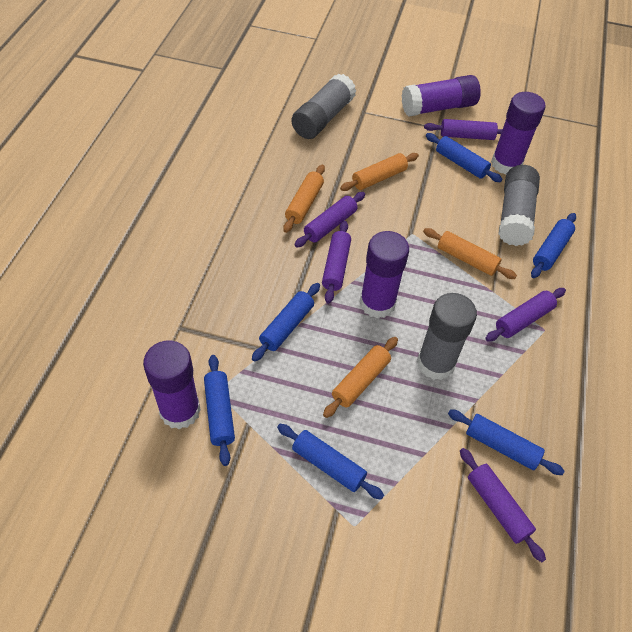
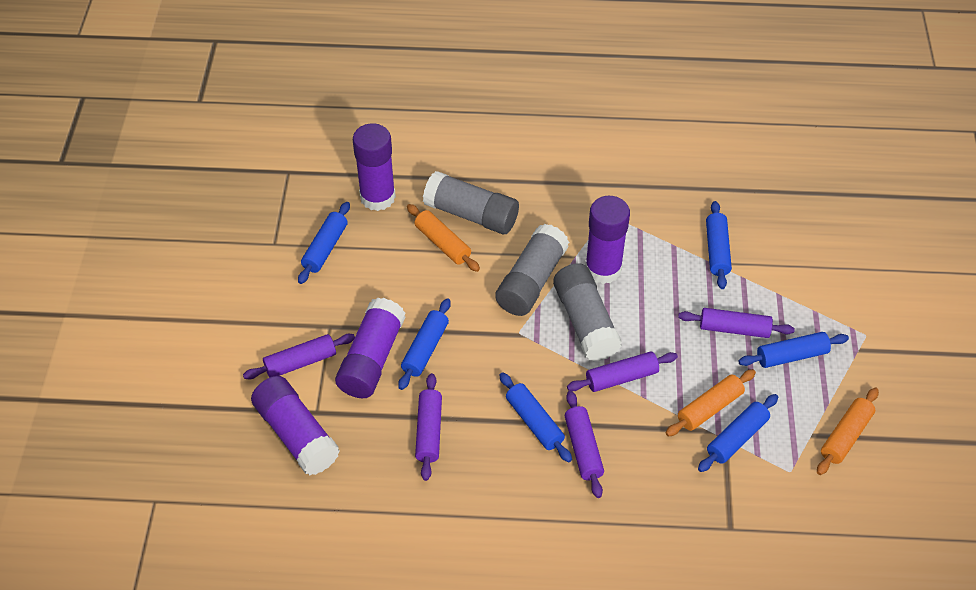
orange rolling pin: 4 -> 3

